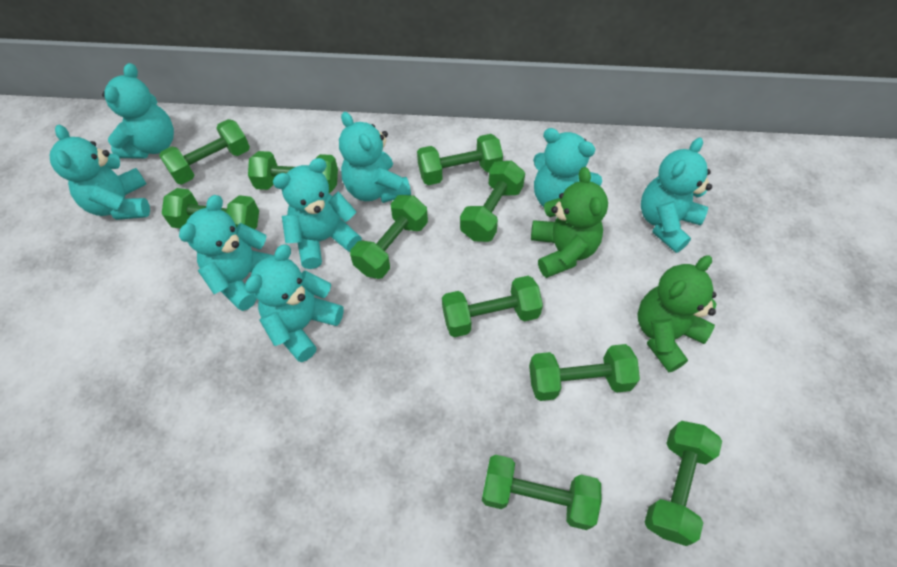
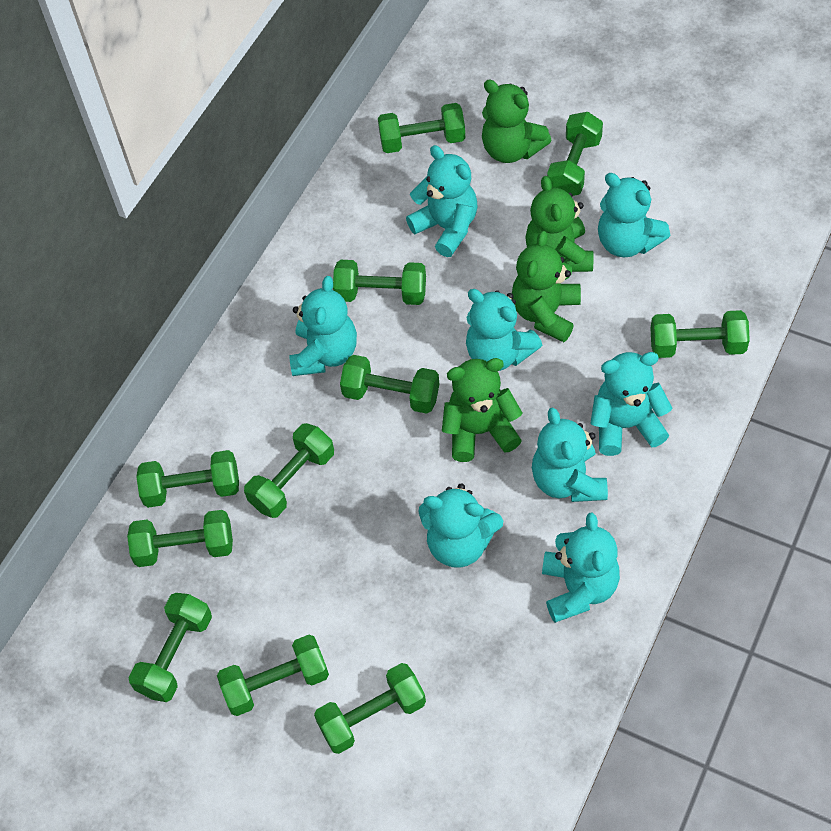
green dumbbell: 10 -> 11
green teddy bear: 2 -> 4

